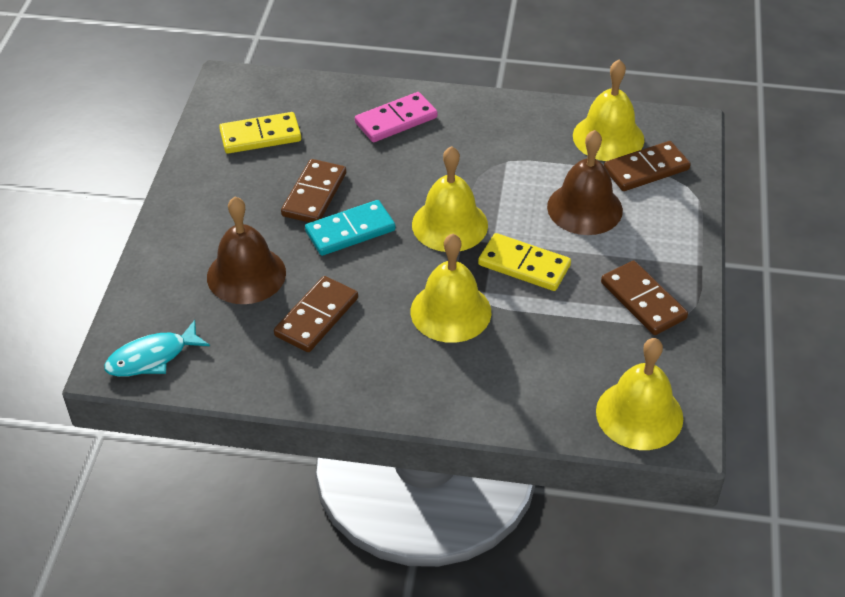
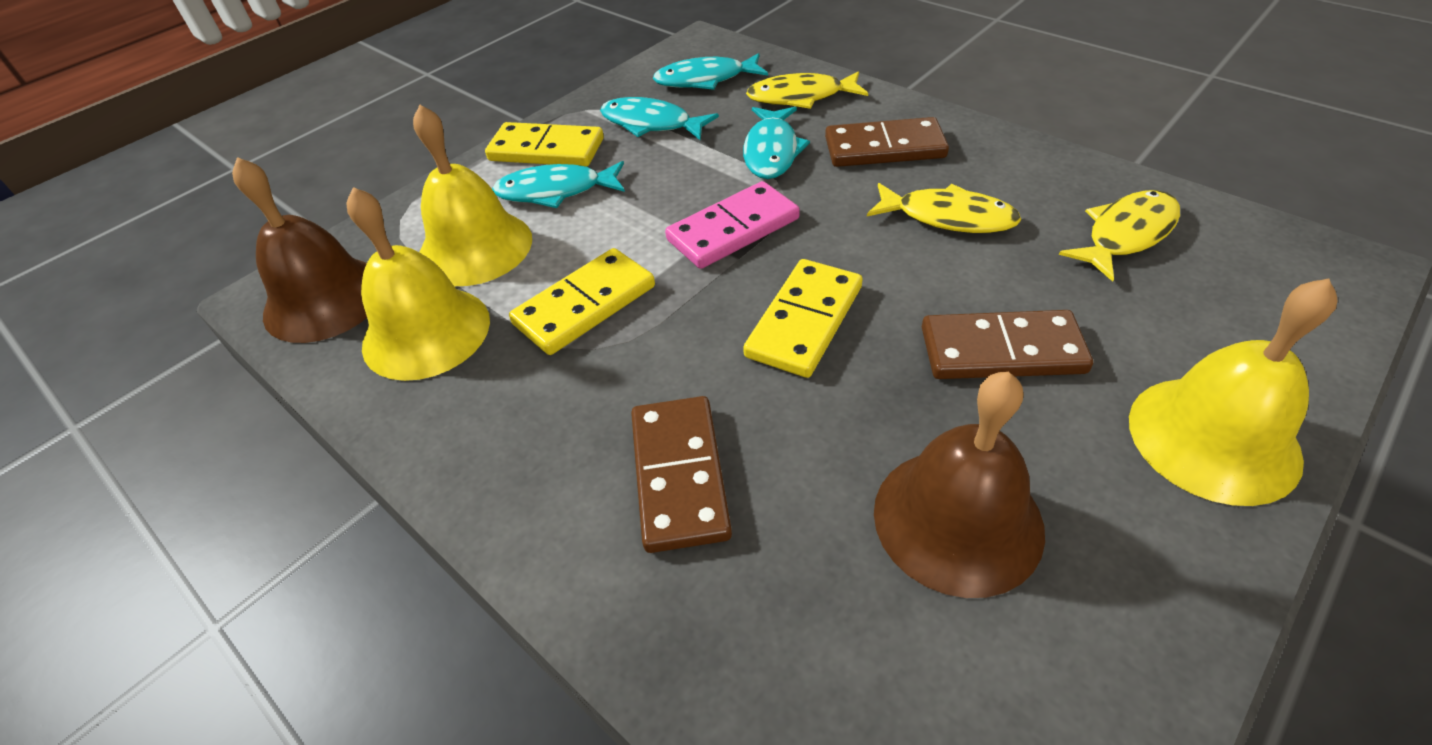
brown domino: 4 -> 3
turquoise domino: 1 -> 0
turquoise fish: 1 -> 4
yellow bell: 4 -> 3
yellow domino: 2 -> 3
yellow fish: 0 -> 3

